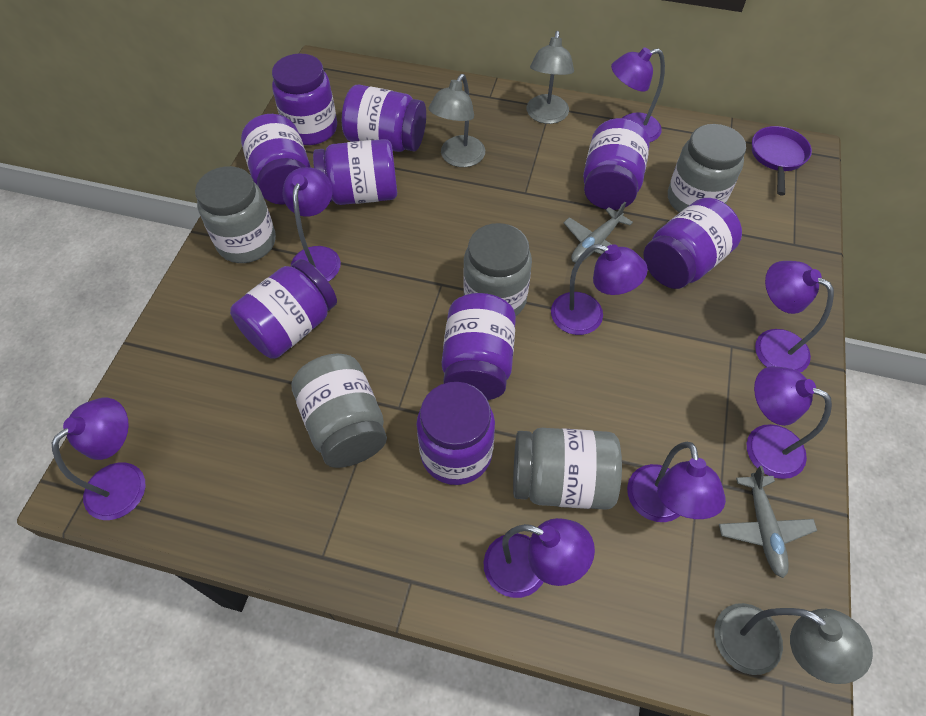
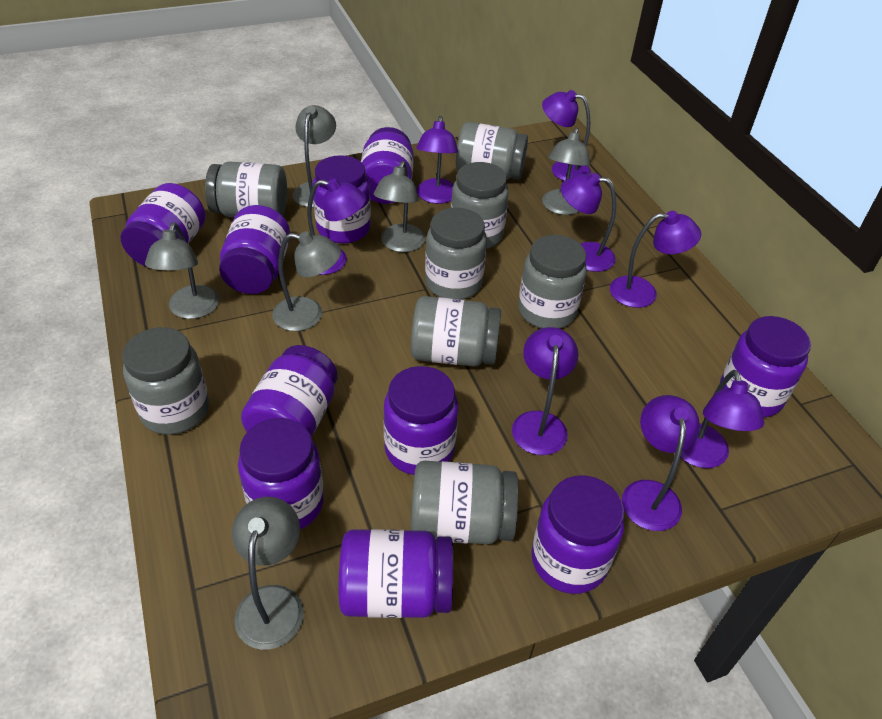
grey jar: 5 -> 8
grey lamp: 3 -> 6
grey plane: 2 -> 0
purple jar: 9 -> 10
purple pan: 1 -> 0

